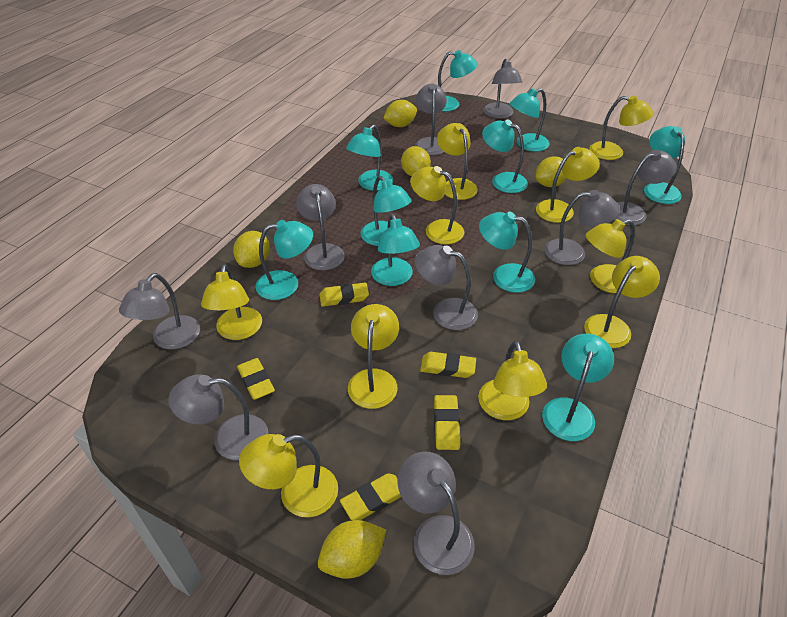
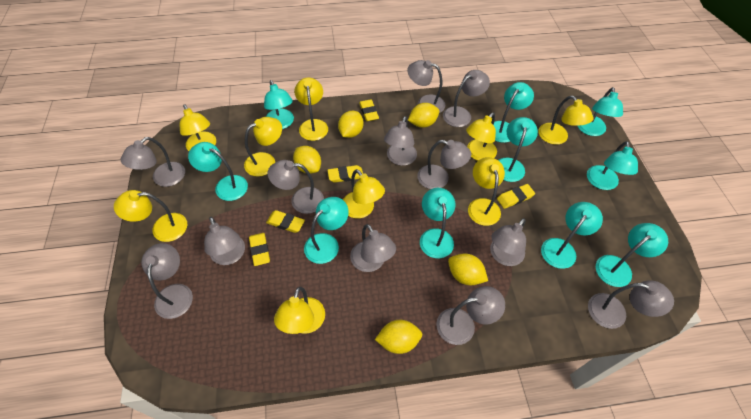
grey lamp: 9 -> 12
yellow lamp: 10 -> 9

